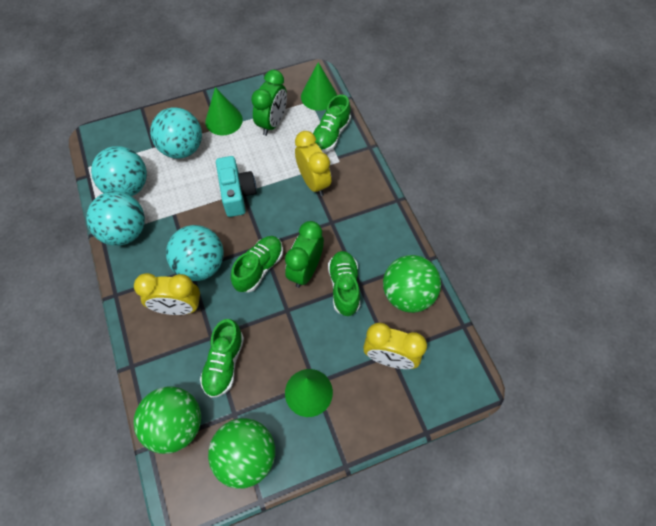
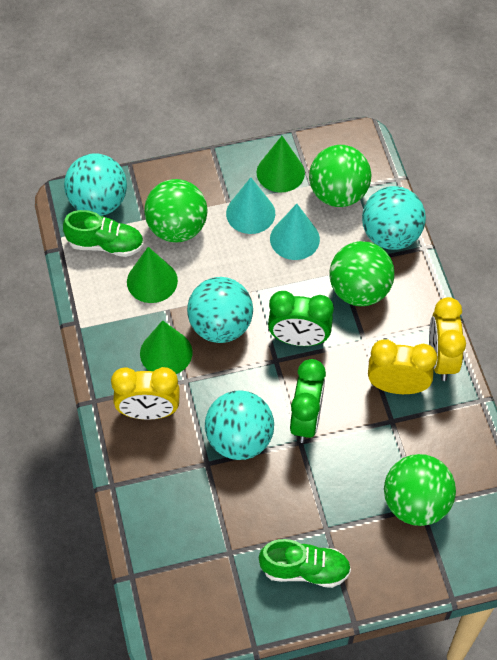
green ball: 3 -> 4
green shoe: 4 -> 2
turquoise camera: 1 -> 0
turquoise cone: 0 -> 2

